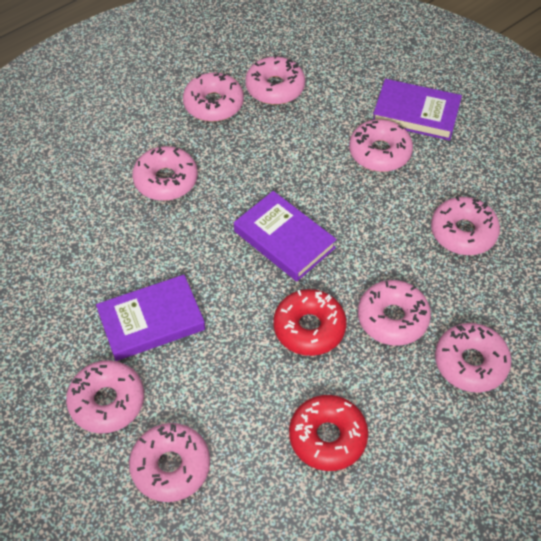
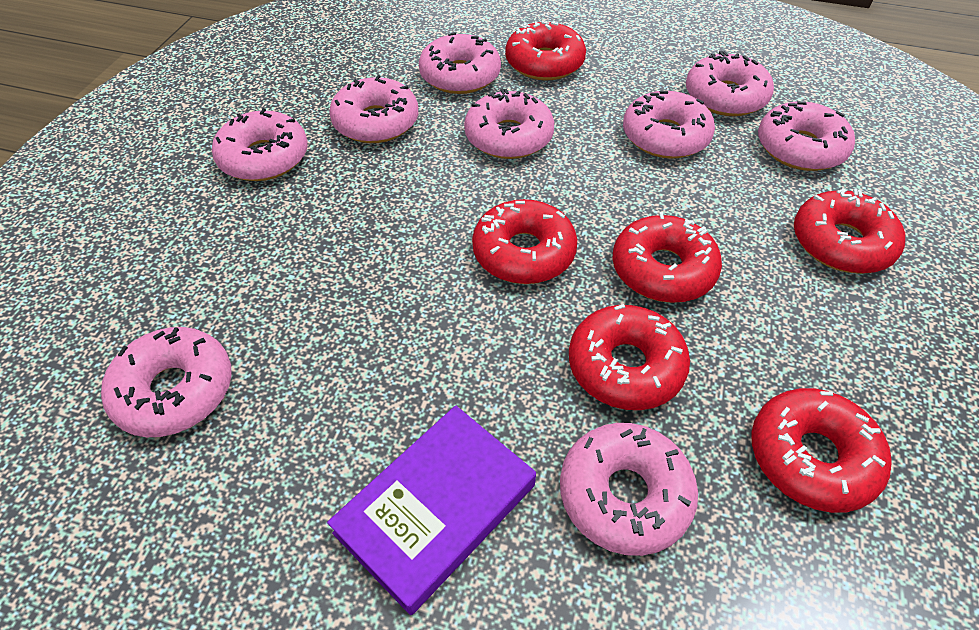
purple book: 3 -> 1
red donut: 2 -> 6

